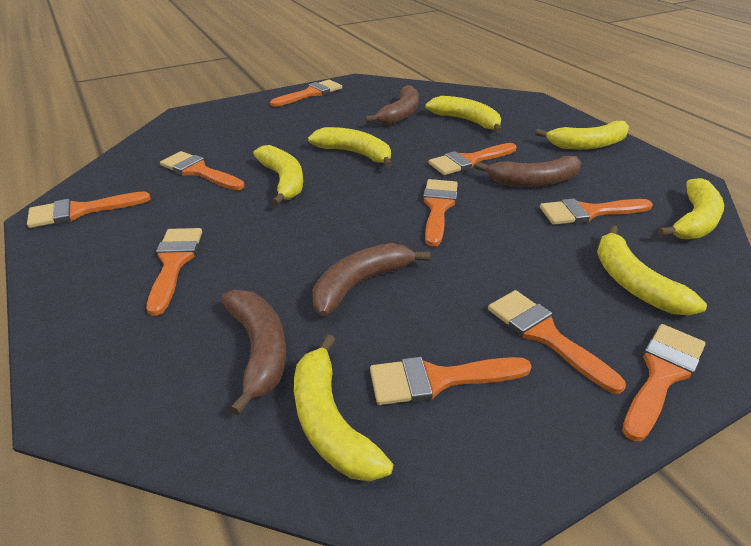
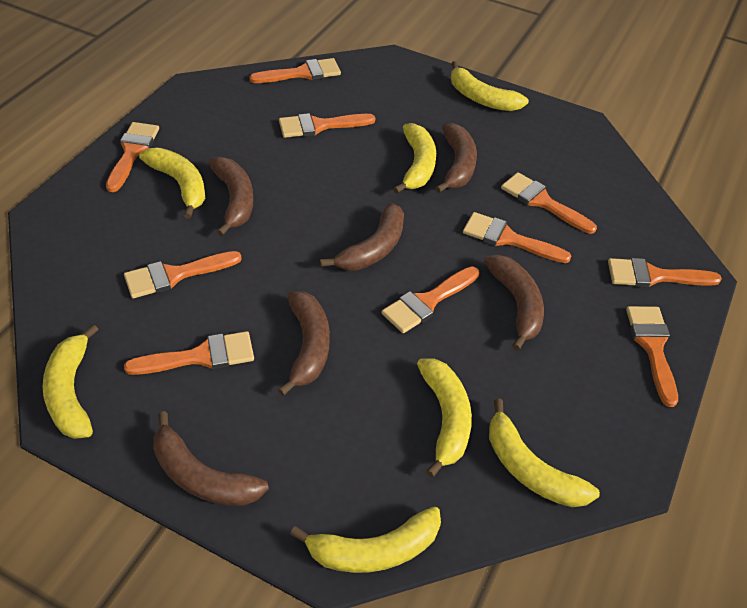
brown banana: 4 -> 6

